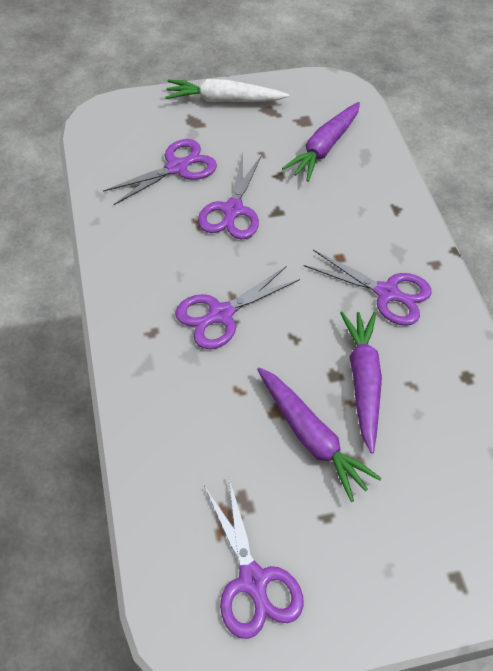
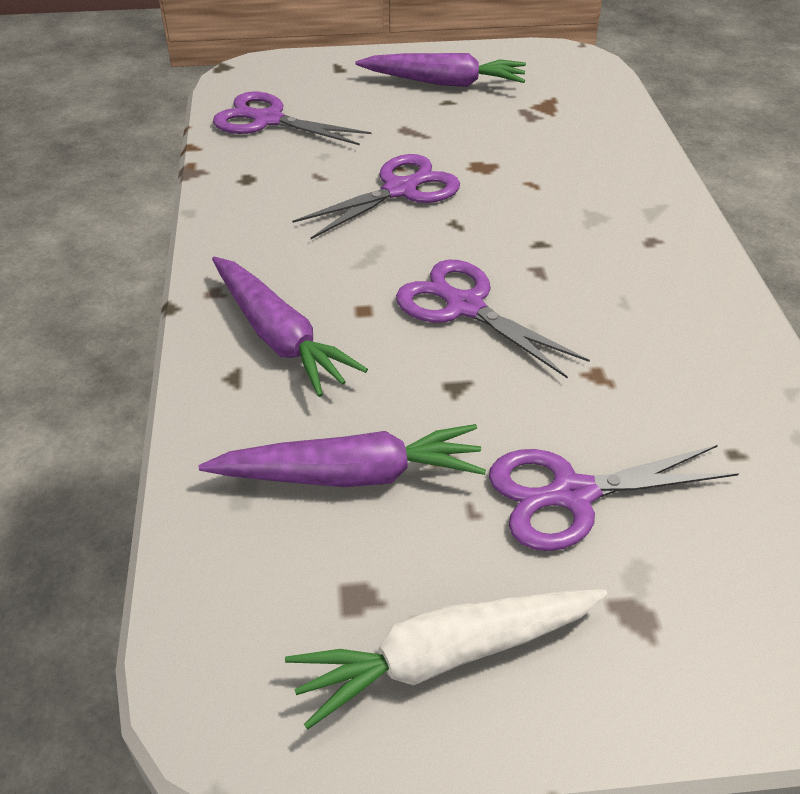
purple scissors: 5 -> 4

